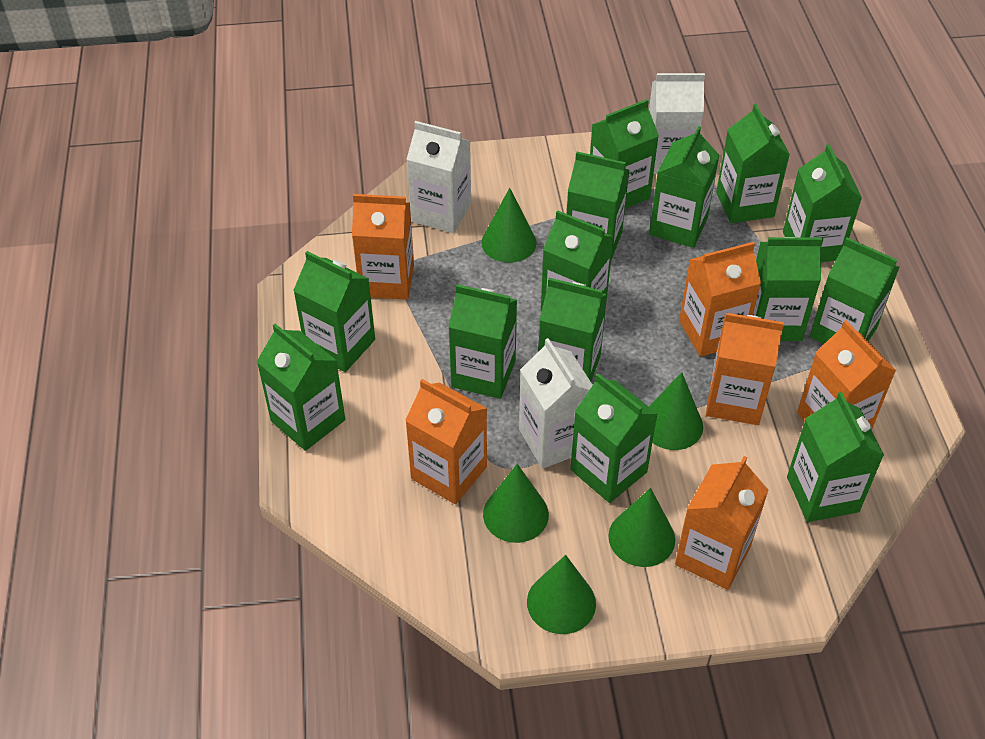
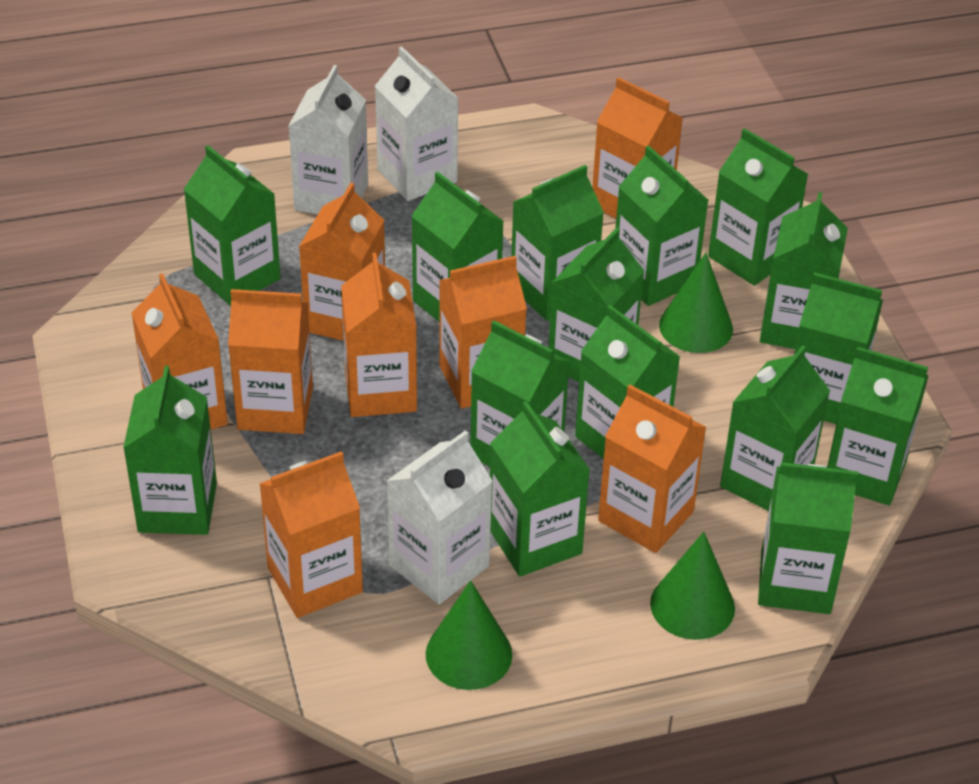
green carton: 14 -> 15
green cone: 5 -> 3
orange carton: 6 -> 8

